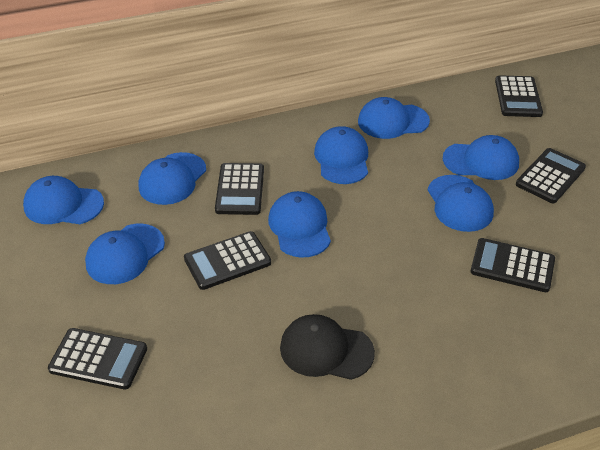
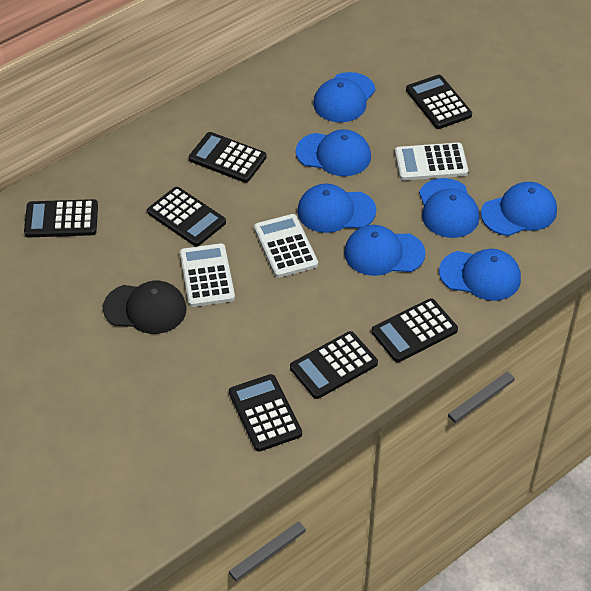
black calculator: 6 -> 7
blue cap: 8 -> 7
white calculator: 0 -> 3

